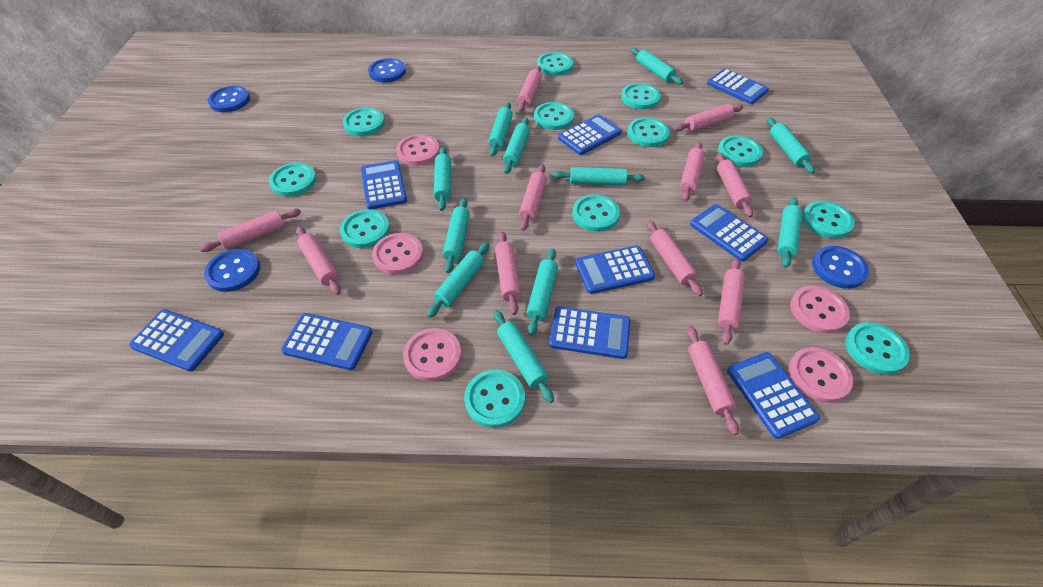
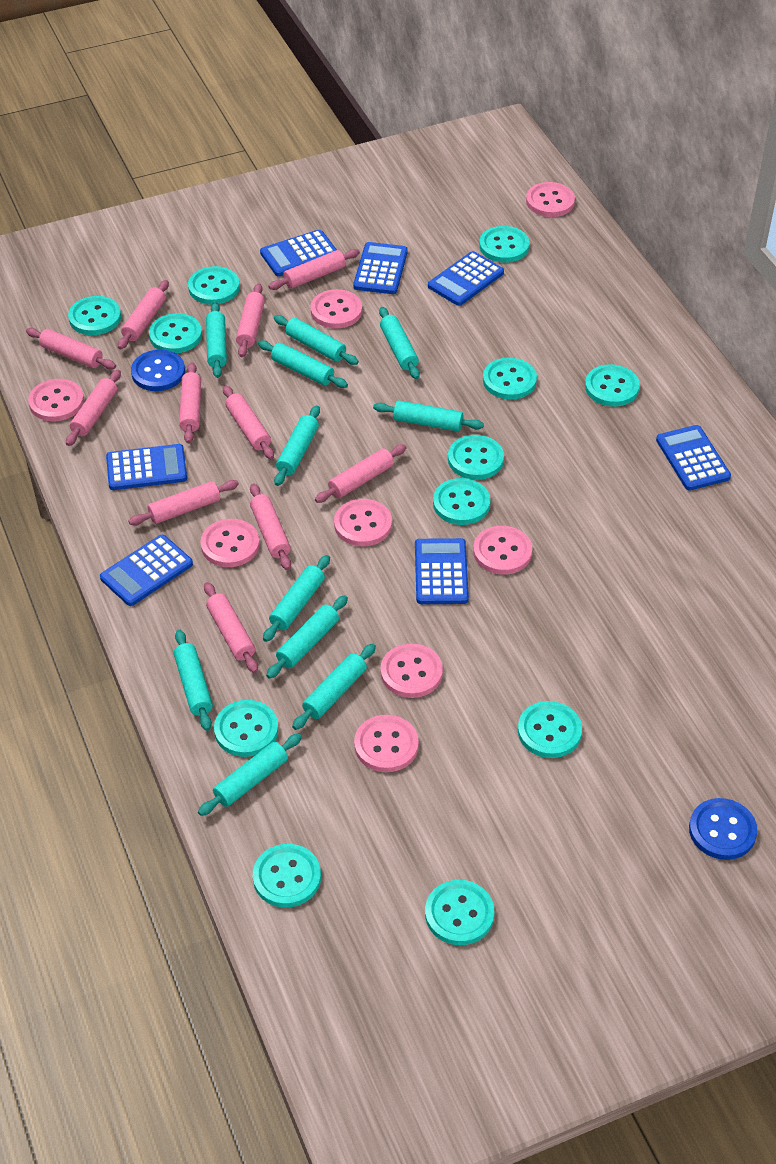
blue button: 4 -> 2
blue calculator: 9 -> 7
pink button: 5 -> 8

